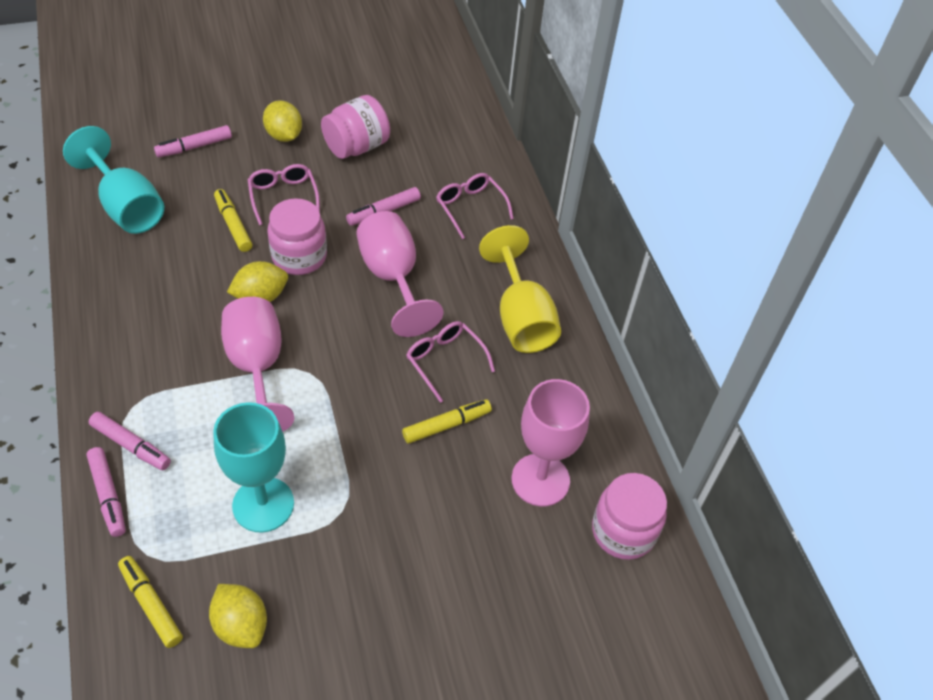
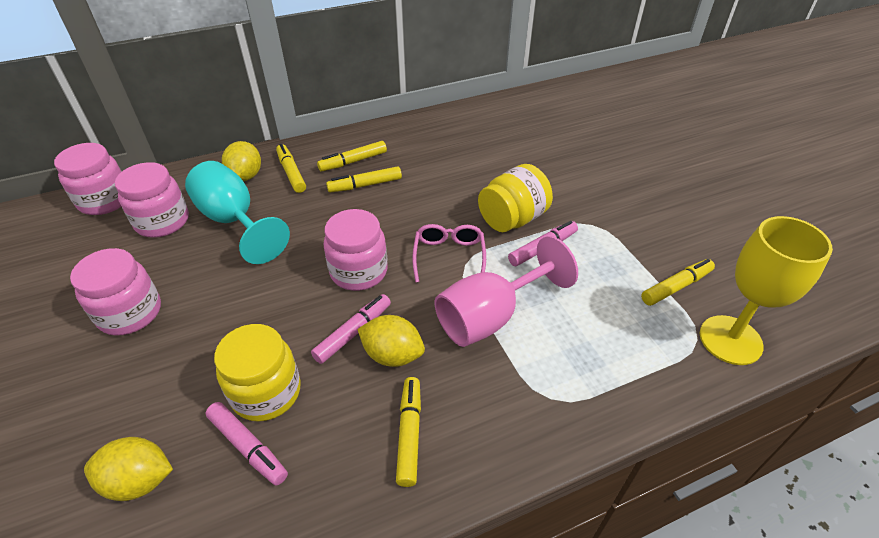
pink glasses: 3 -> 1
pink goblet: 3 -> 1
pink jar: 3 -> 4
pink marker: 4 -> 3
turquoise goblet: 2 -> 1
yellow jar: 0 -> 2
yellow marker: 3 -> 5

